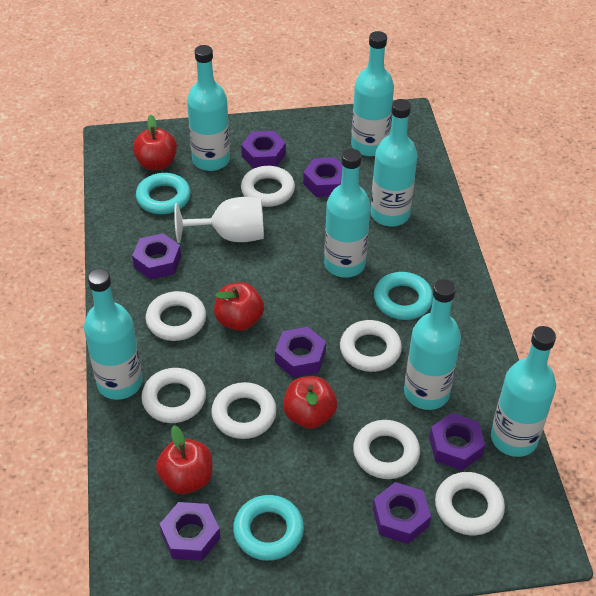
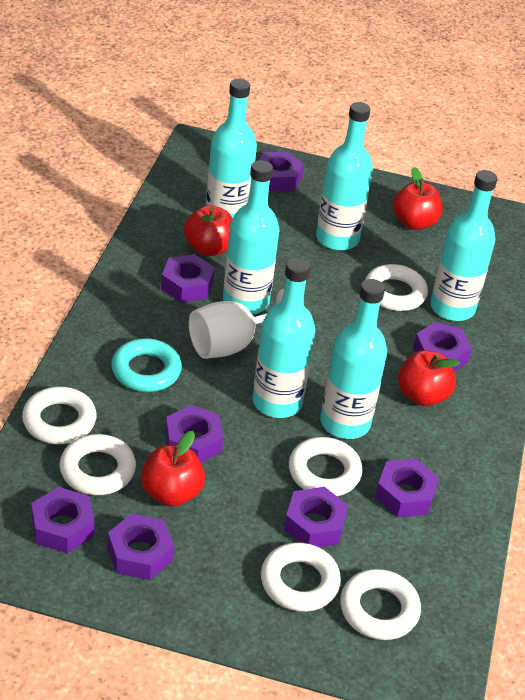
purple nut: 7 -> 8
turquoise bottle: 7 -> 6
turquoise ring: 3 -> 1
white ring: 7 -> 6

